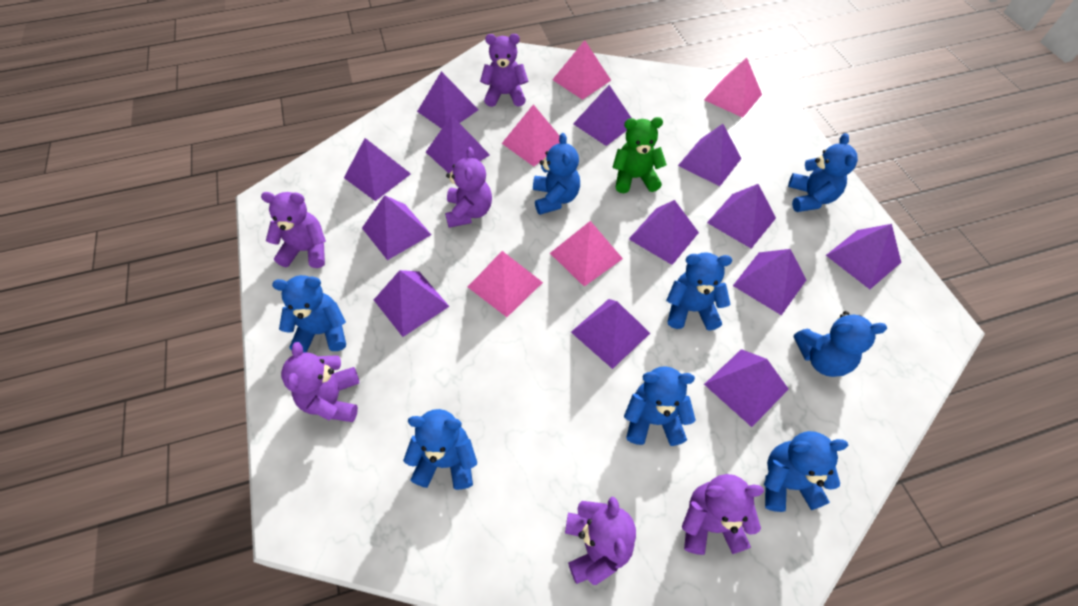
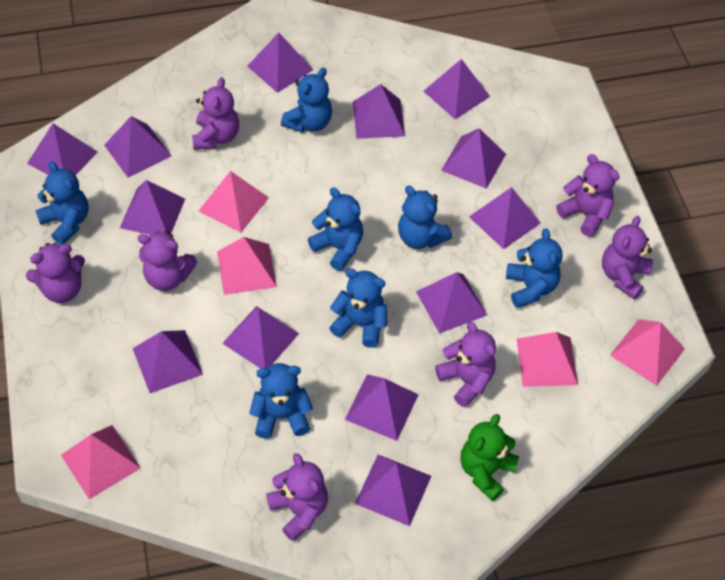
blue teddy bear: 8 -> 7
purple teddy bear: 6 -> 7

